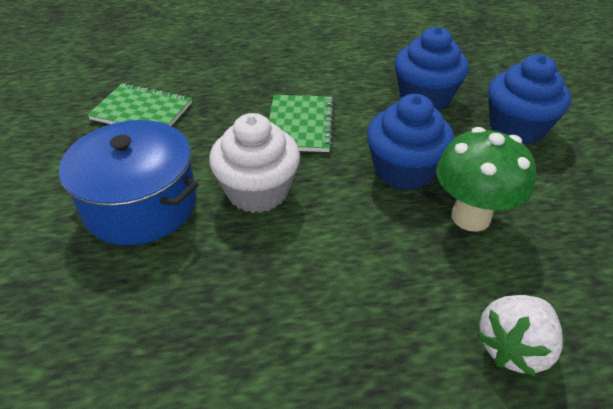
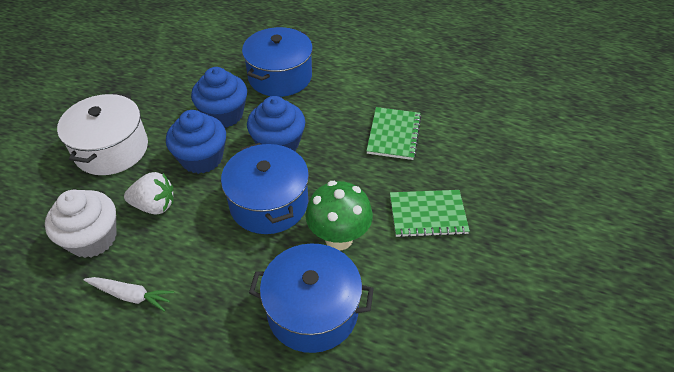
blue pot: 1 -> 3
white carrot: 0 -> 1
white pot: 0 -> 1

